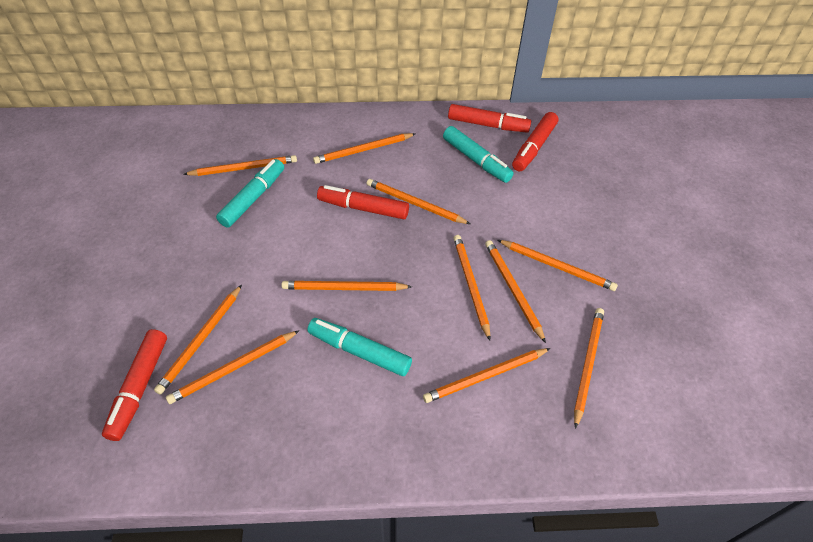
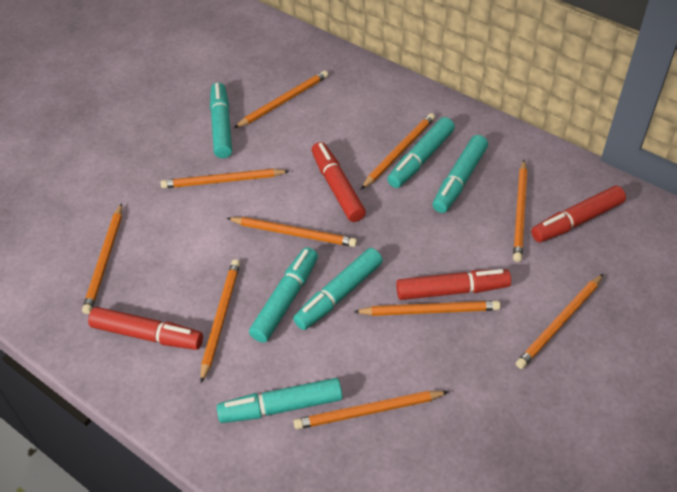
orange pencil: 11 -> 10
turquoise marker: 3 -> 6

